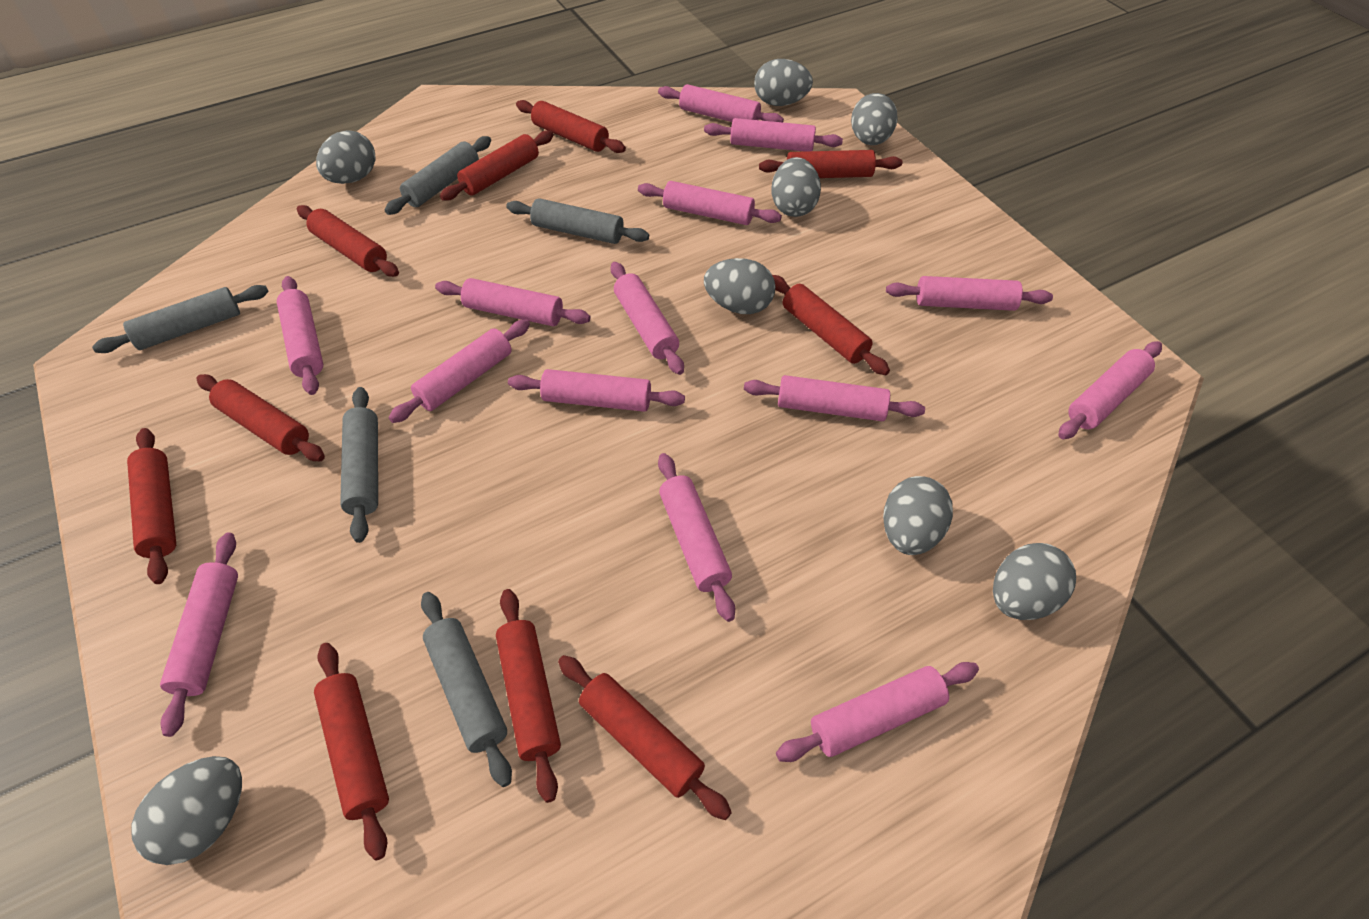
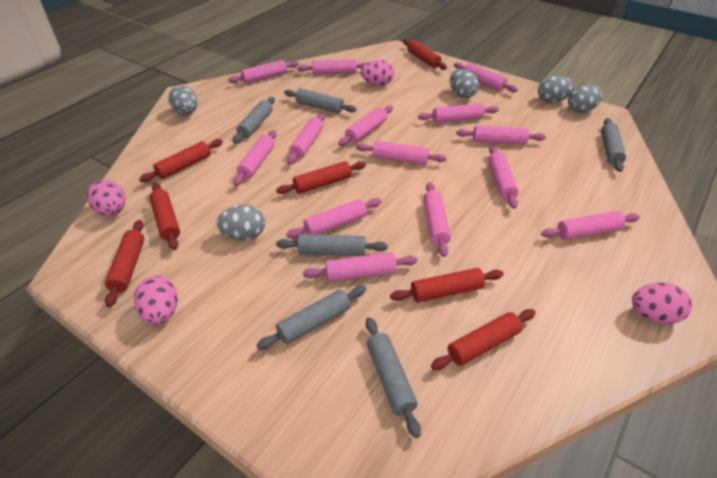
grey egg: 8 -> 5
grey rolling pin: 5 -> 6
pink egg: 0 -> 4
red rolling pin: 10 -> 7

